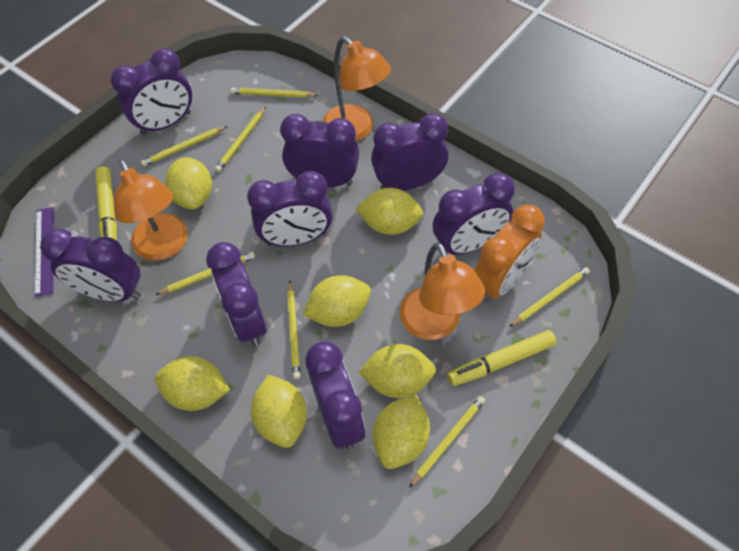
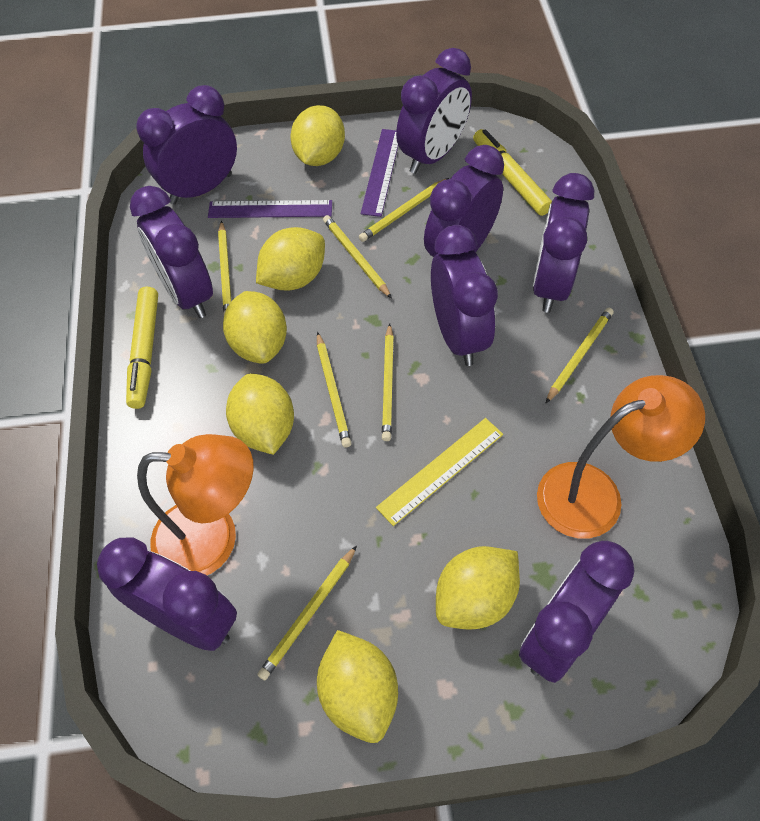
orange clock: 1 -> 0
orange lamp: 3 -> 2
purple ruler: 1 -> 2
yellow lemon: 7 -> 6
yellow ruler: 0 -> 1

